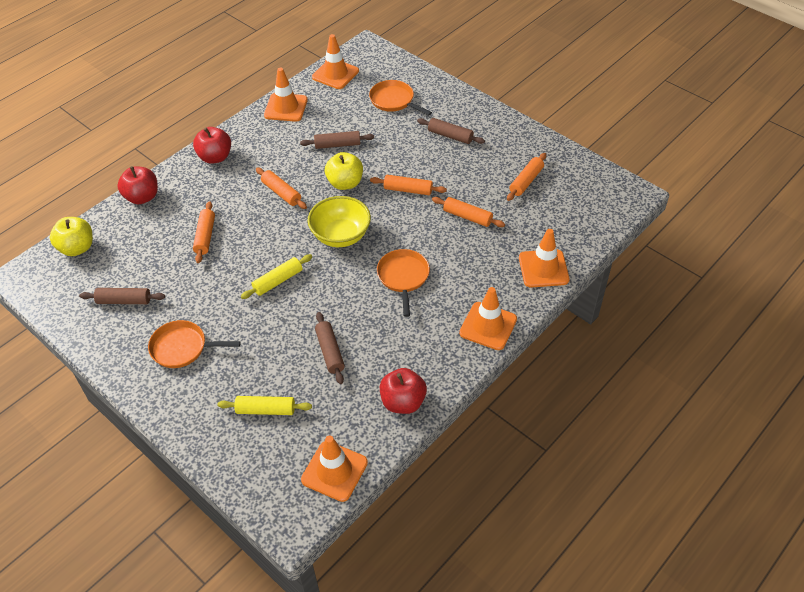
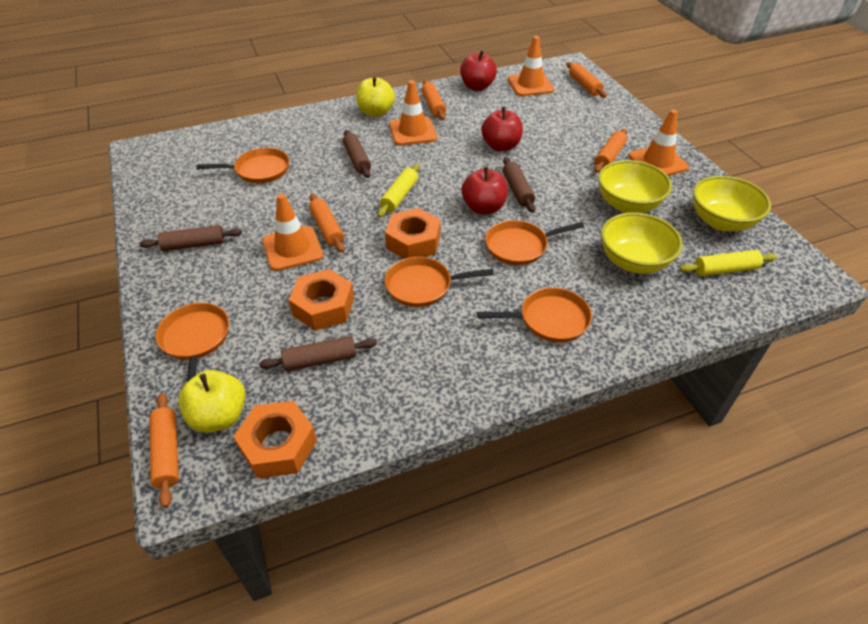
orange nut: 0 -> 3
orange pan: 3 -> 5
orange traffic cone: 5 -> 4
yellow bowl: 1 -> 3

